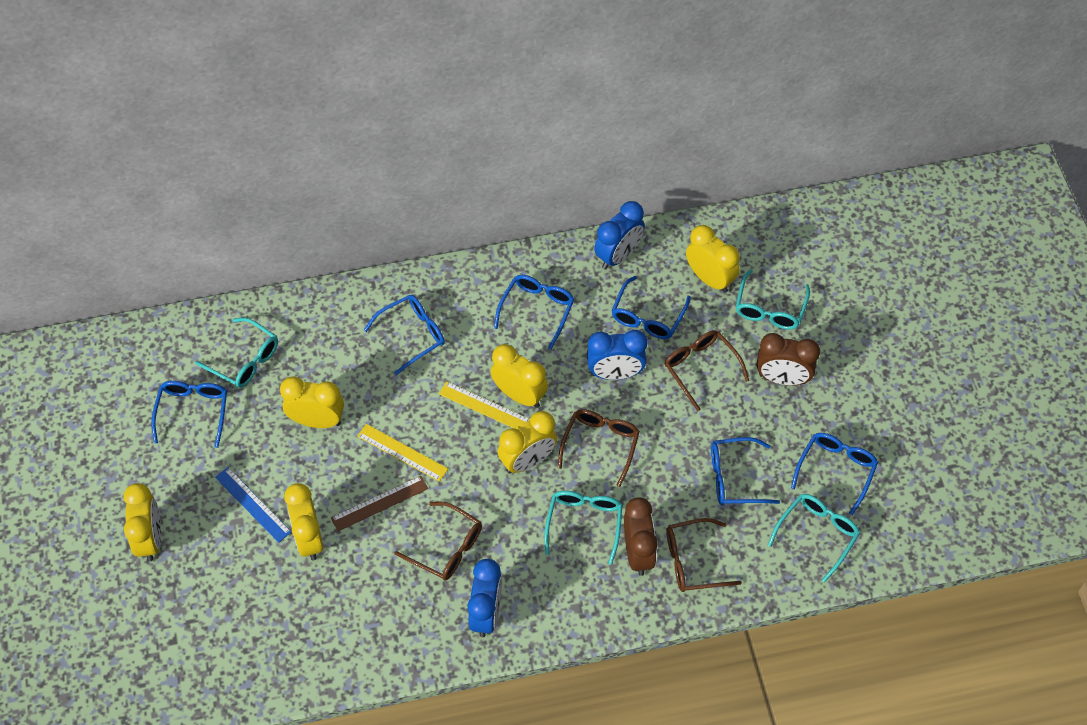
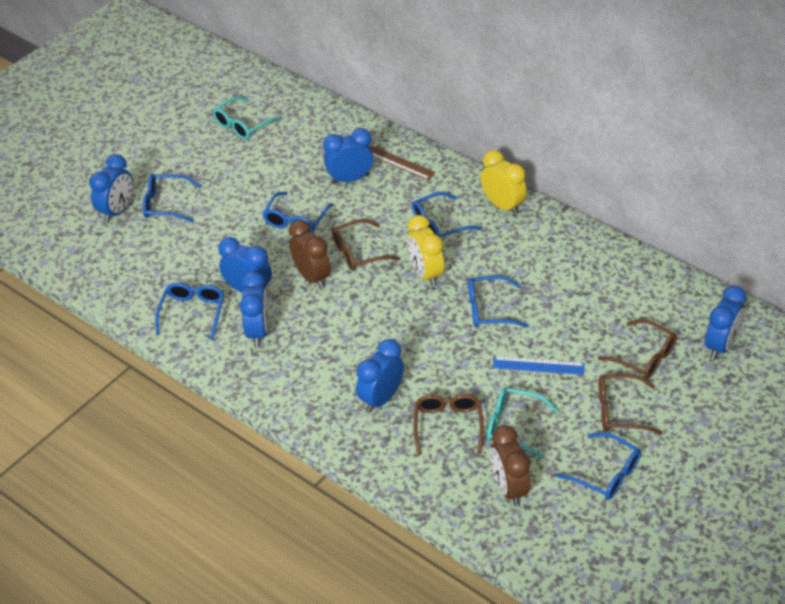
blue clock: 3 -> 6
turquoise glasses: 4 -> 2
yellow clock: 6 -> 2
yellow ruler: 2 -> 0

